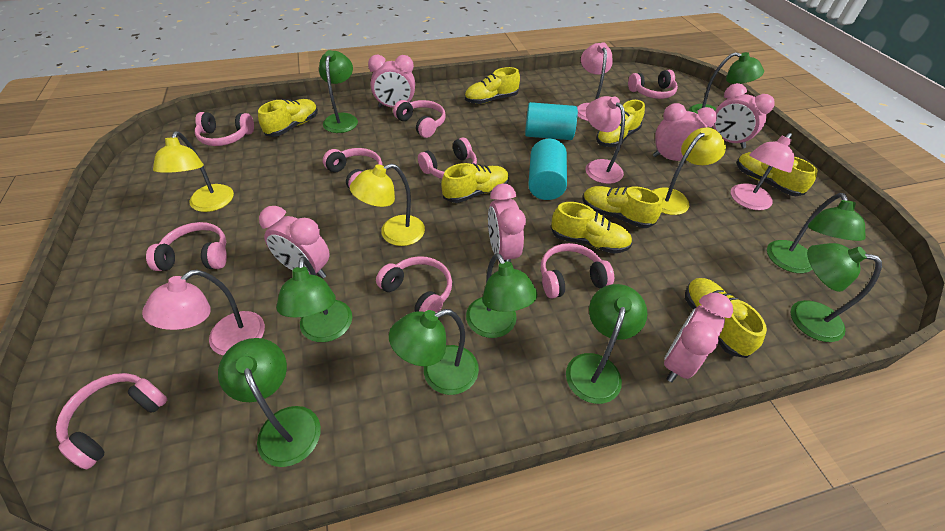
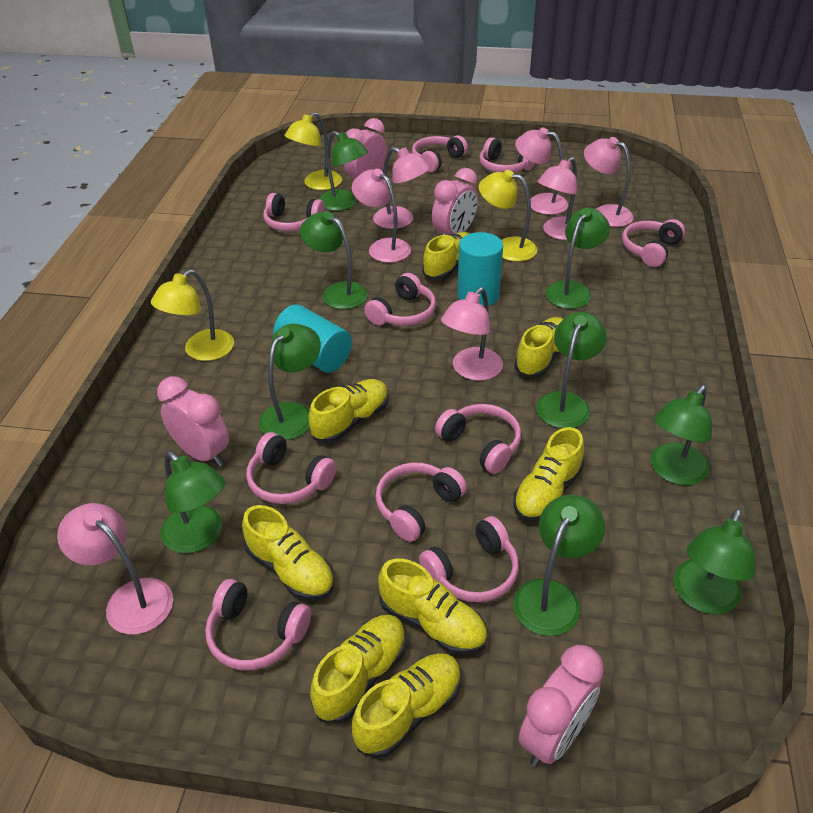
pink clock: 6 -> 4
pink headphones: 9 -> 10
pink lamp: 4 -> 7

